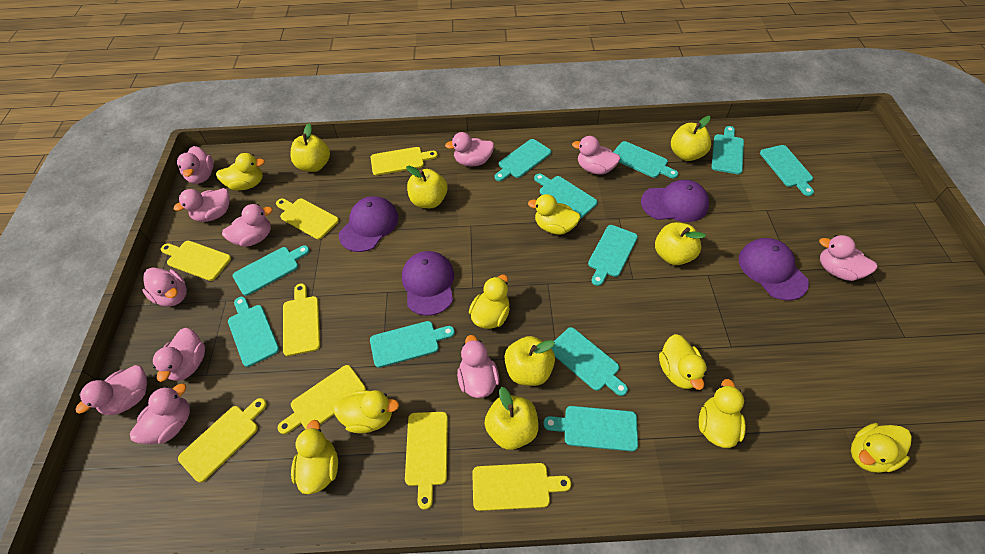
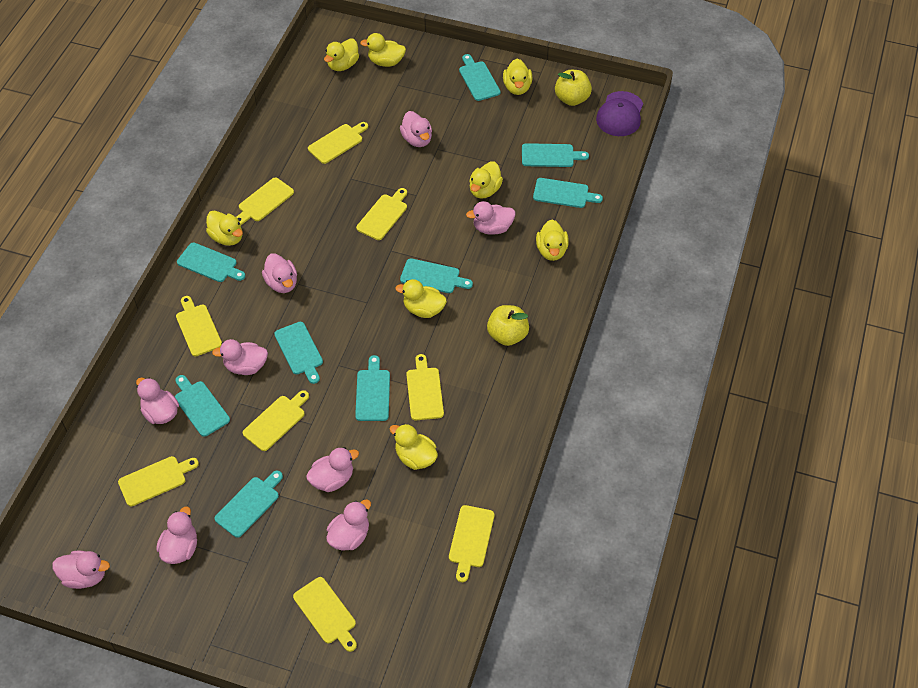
pink duck: 11 -> 9
purple cap: 4 -> 1
turquoise cutting board: 11 -> 9
yellow apple: 6 -> 2
yellow cutting board: 8 -> 9

